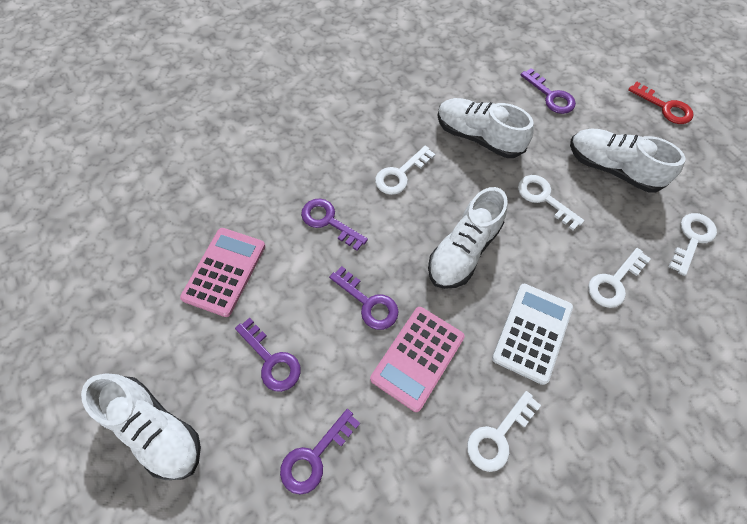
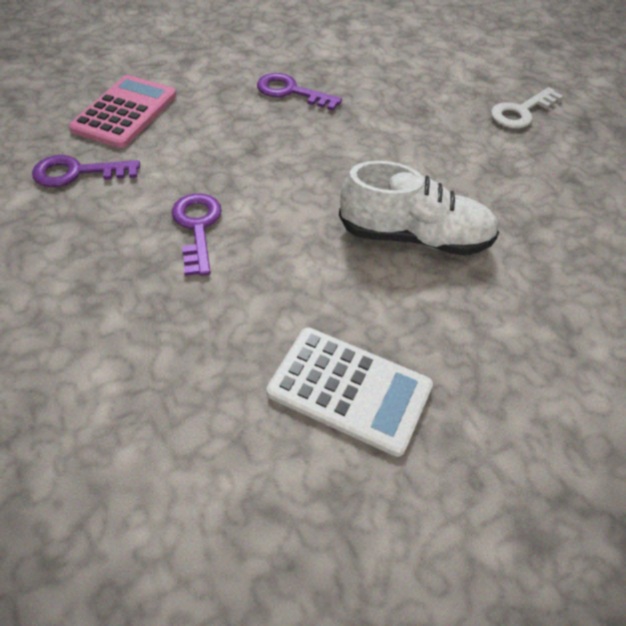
pink calculator: 2 -> 1
purple key: 5 -> 3
red key: 1 -> 0
white key: 5 -> 1
white shoe: 4 -> 1

